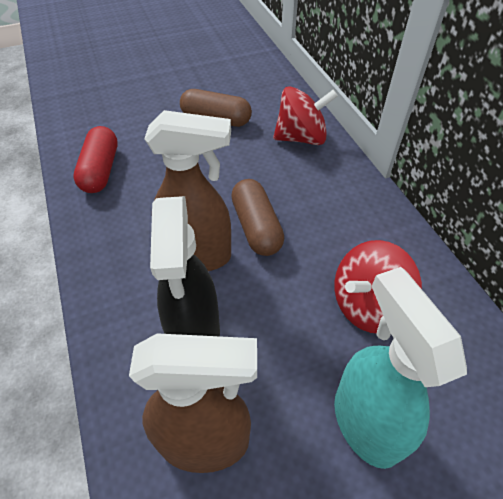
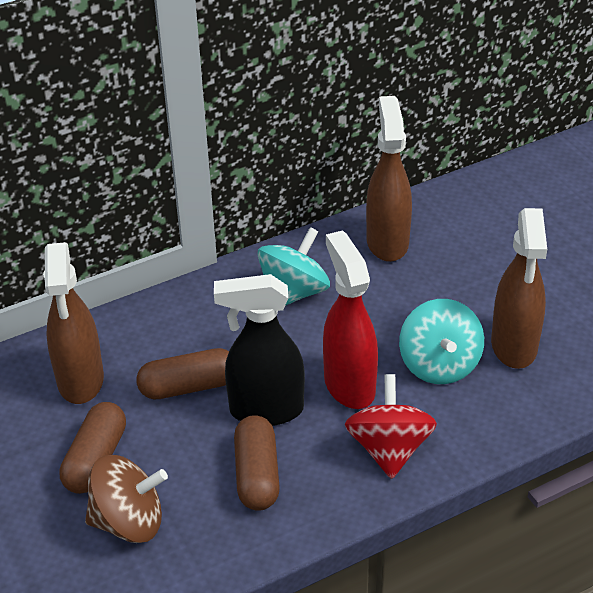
brown capsule: 2 -> 3
brown spinning top: 0 -> 1
brown spray bottle: 2 -> 3
red capsule: 1 -> 0
red spinning top: 2 -> 1
red spray bottle: 0 -> 1
turquoise spinning top: 0 -> 2
turquoise spray bottle: 1 -> 0

